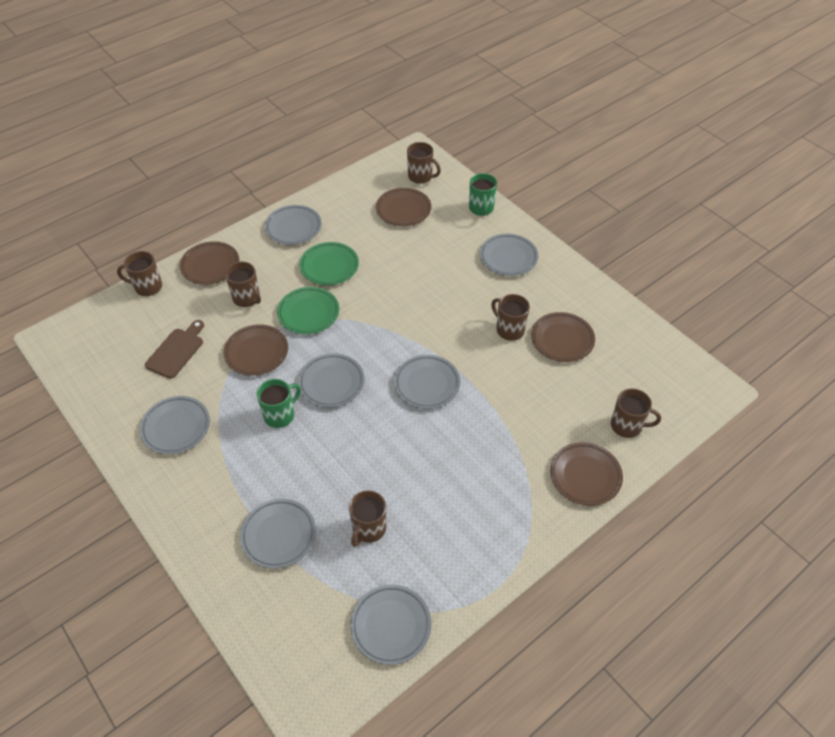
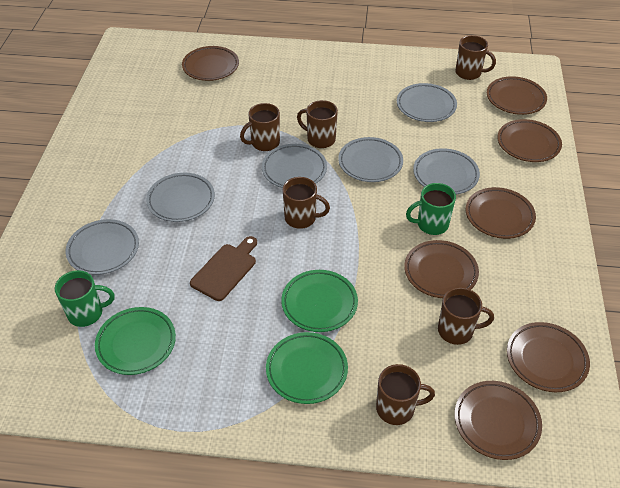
brown plate: 5 -> 7
green plate: 2 -> 3
grey plate: 7 -> 6

